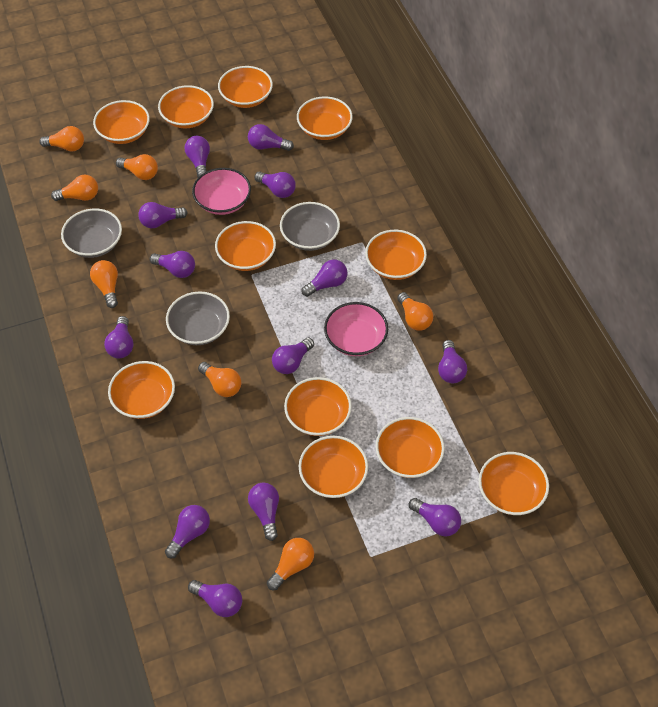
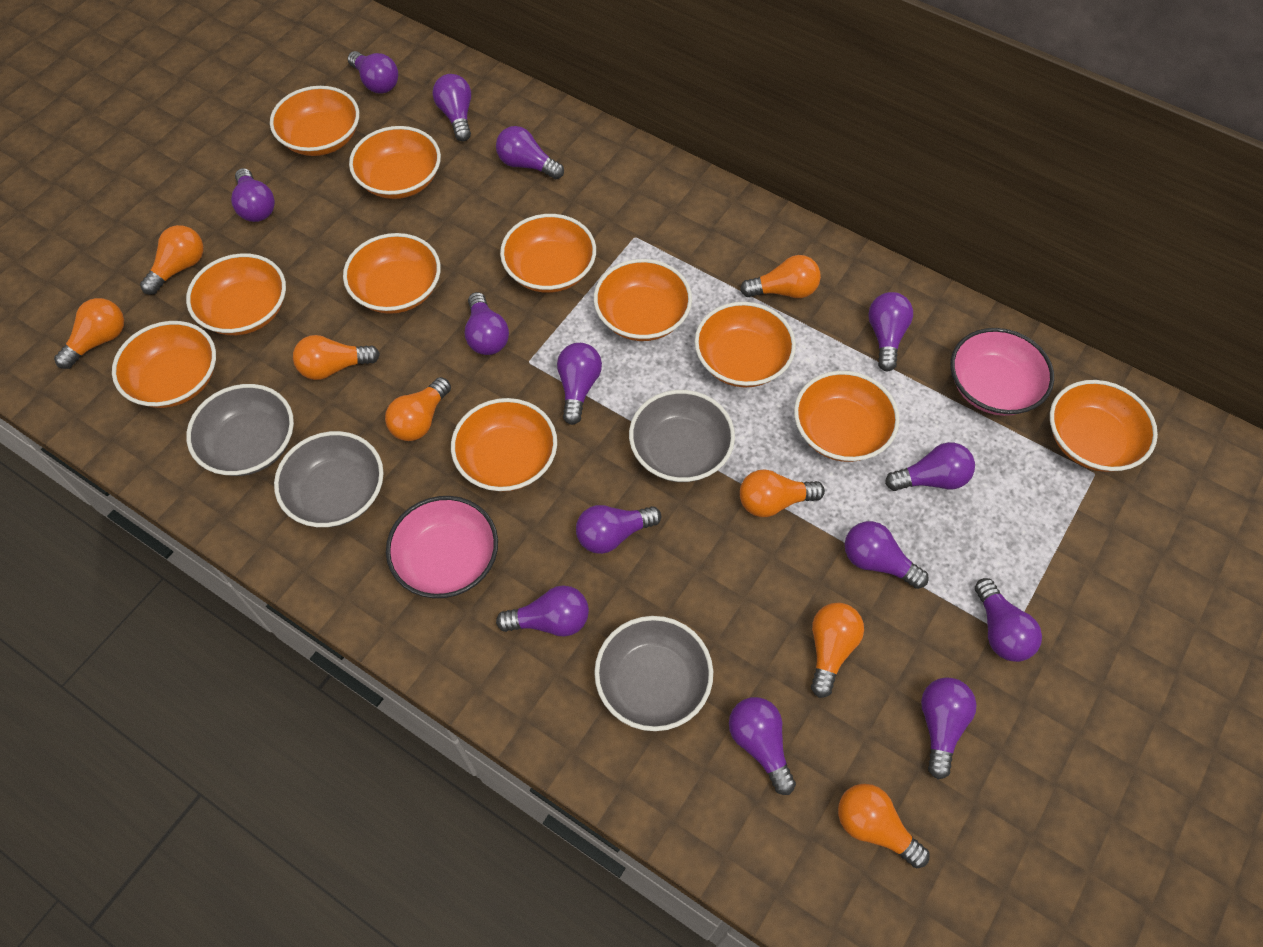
grey bowl: 3 -> 4
orange light bulb: 7 -> 8
purple light bulb: 13 -> 14

